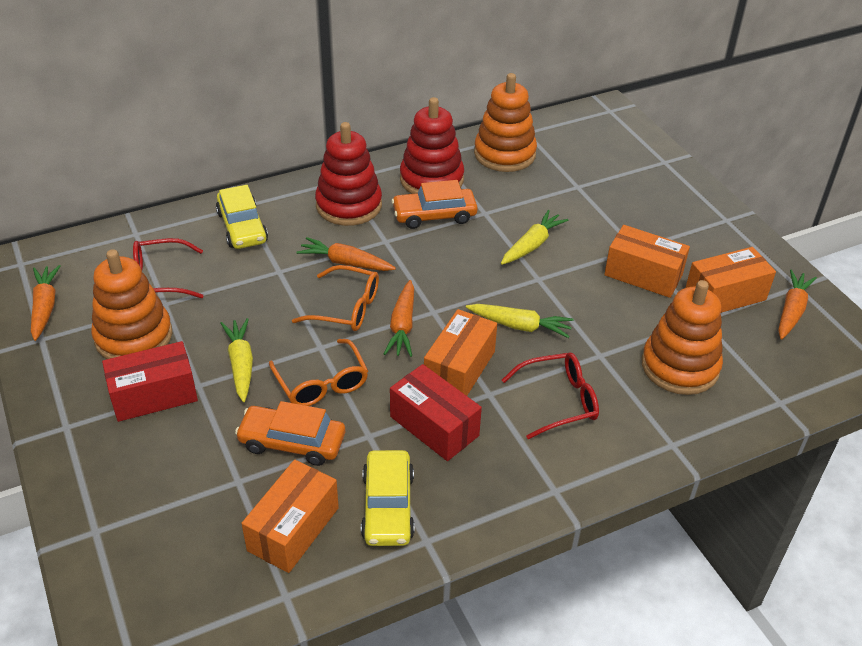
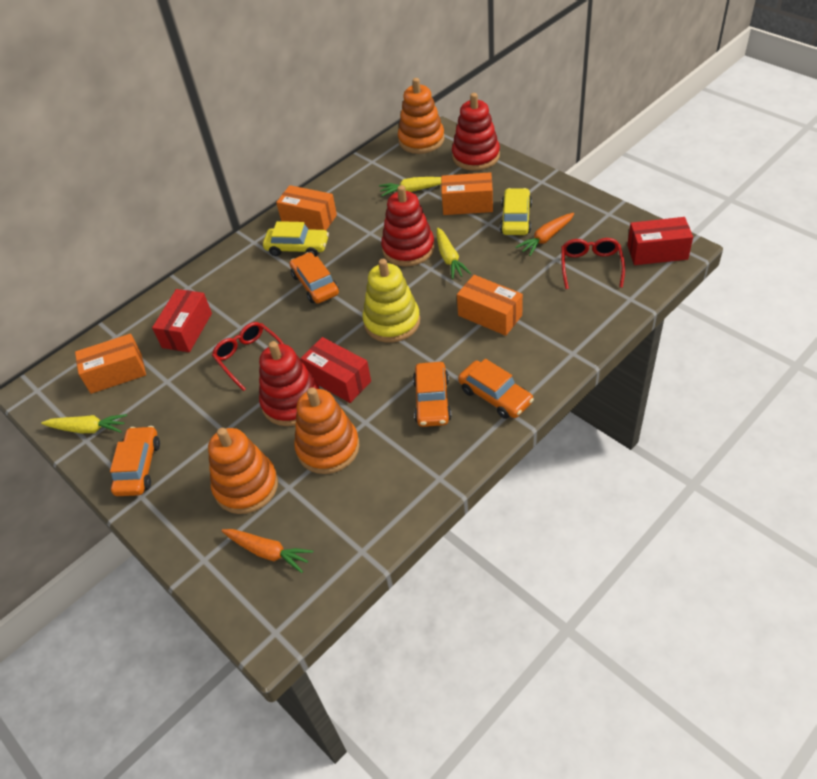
orange car: 2 -> 4
orange carrot: 4 -> 2
orange glasses: 2 -> 0
red box: 2 -> 3
red stacking toy: 2 -> 3
yellow stacking toy: 0 -> 1

